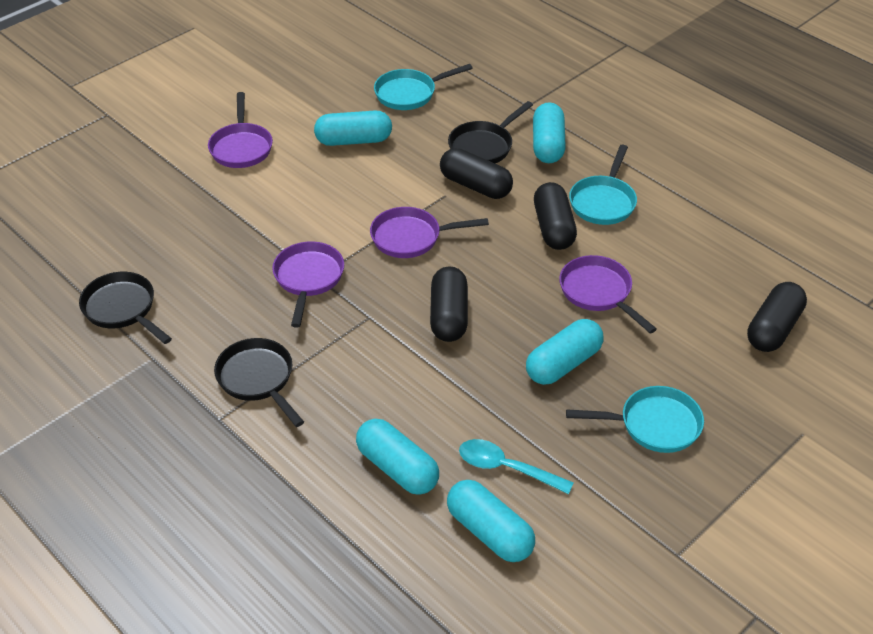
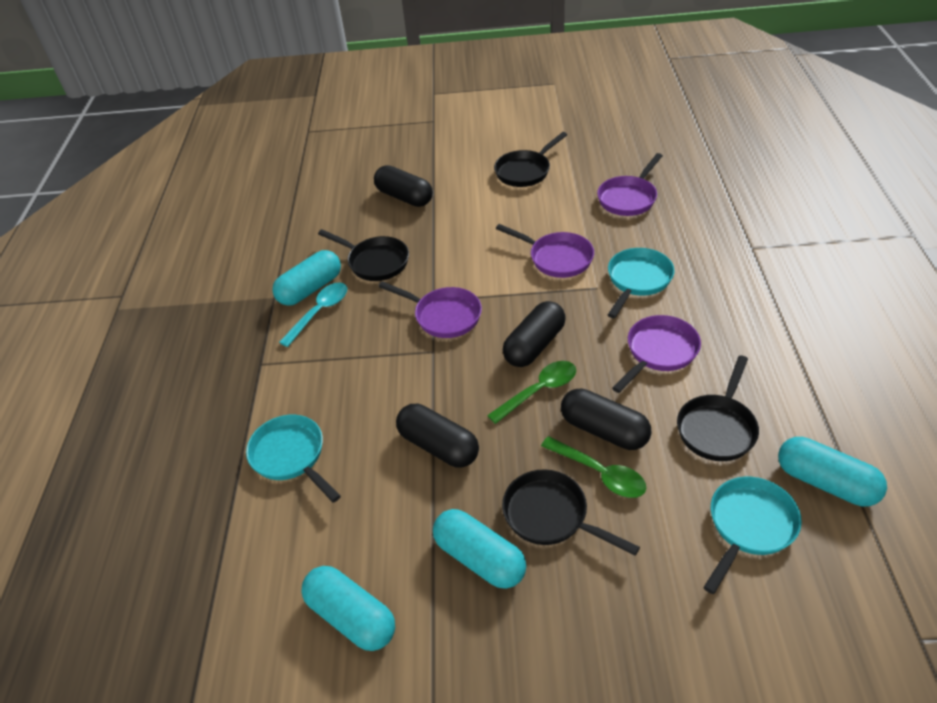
black pan: 3 -> 4
green spoon: 0 -> 2
turquoise capsule: 5 -> 4

